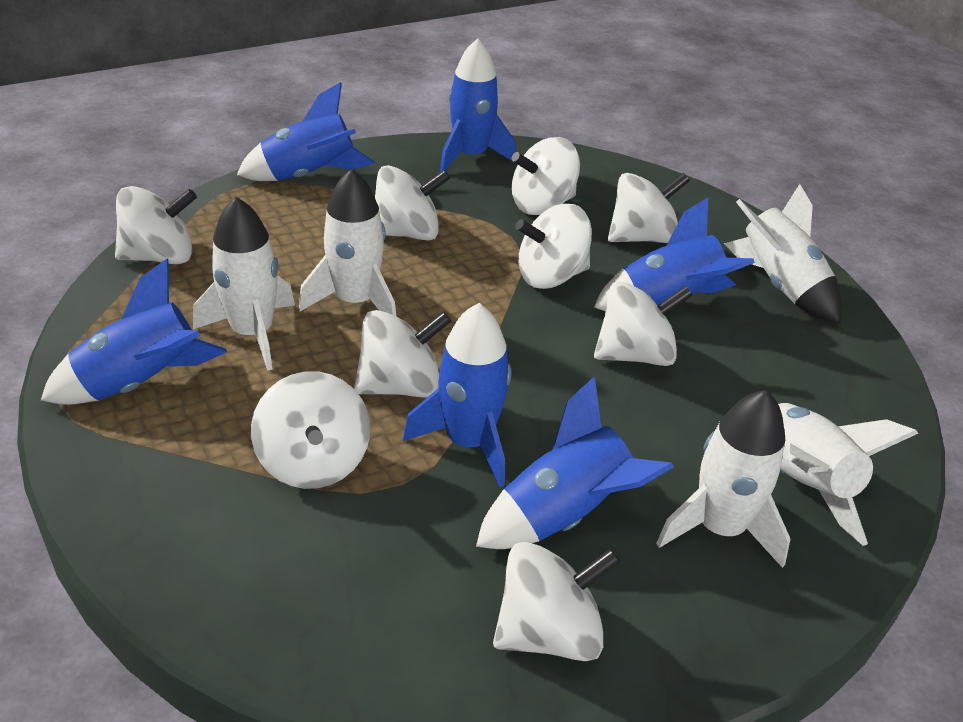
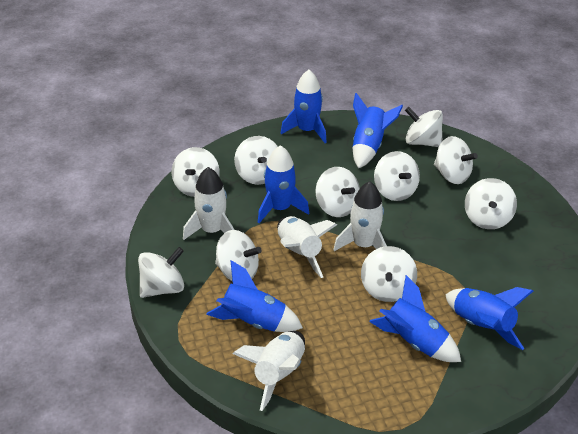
white rocket: 5 -> 4
white spinning top: 9 -> 10

